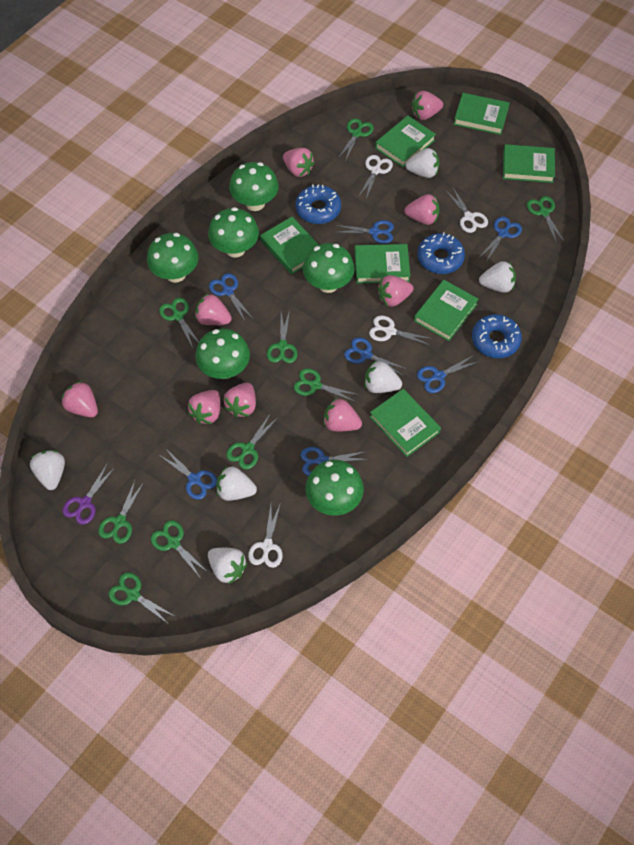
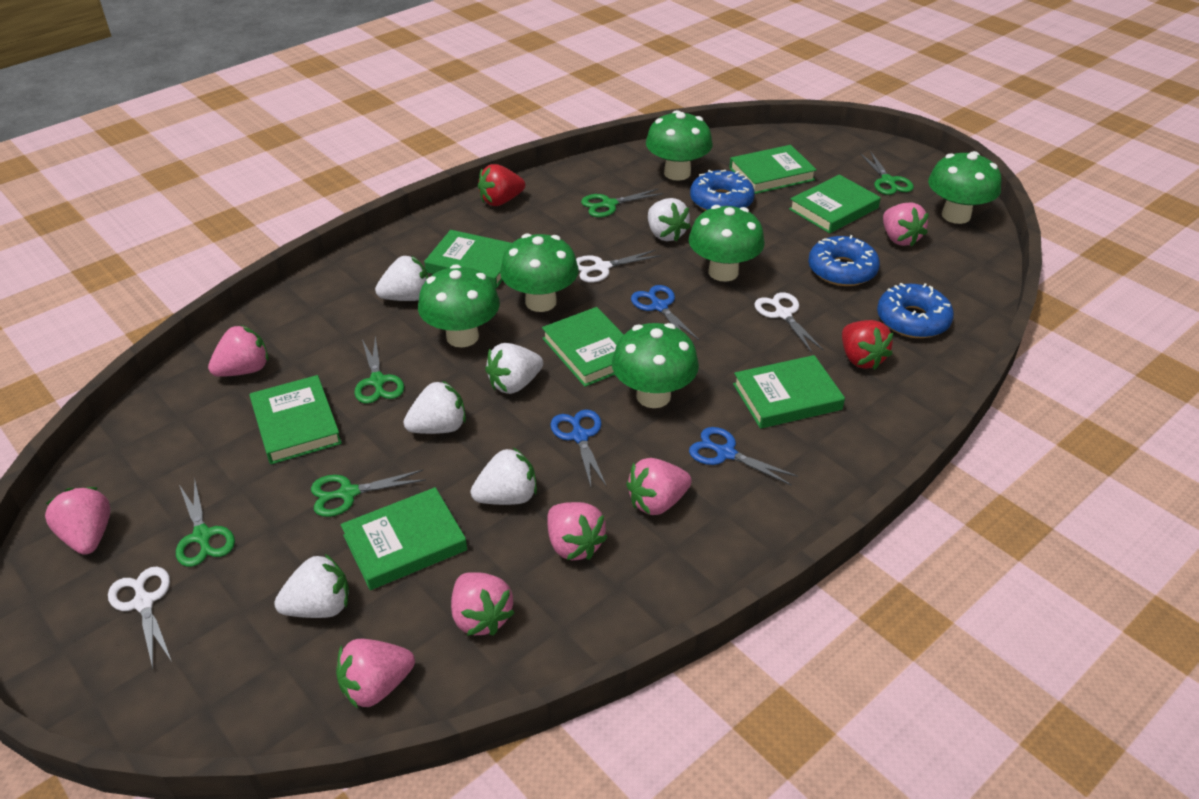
blue scissors: 7 -> 3
green scissors: 9 -> 5
pink strawberry: 9 -> 7
purple scissors: 1 -> 0
red strawberry: 0 -> 2
white scissors: 4 -> 3

